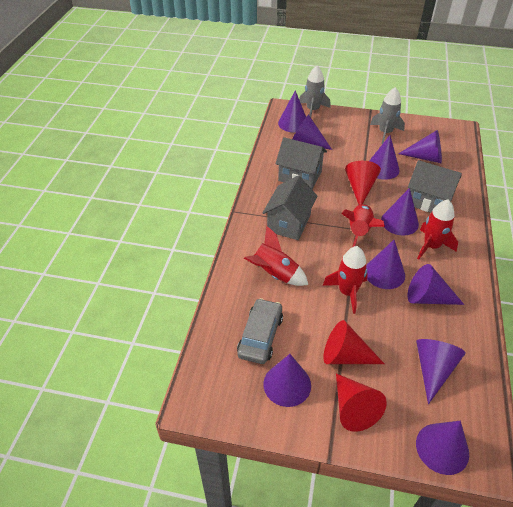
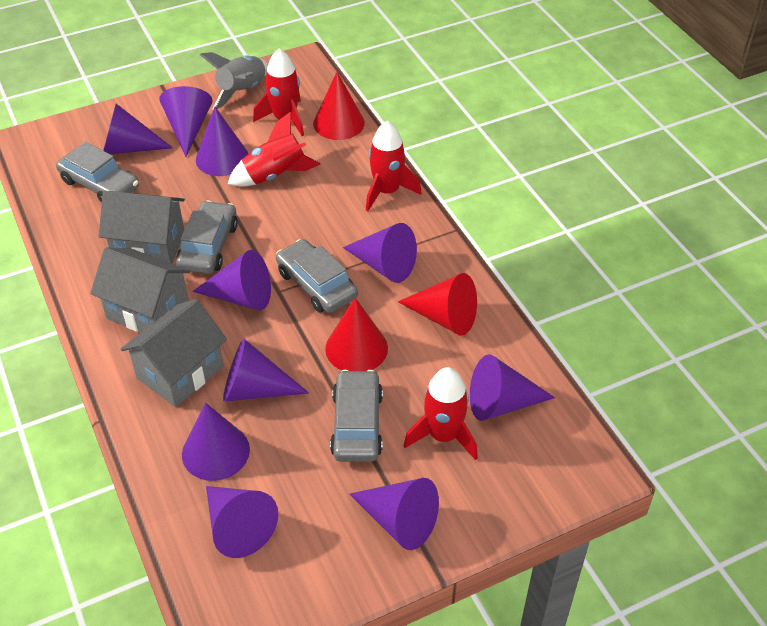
grey car: 1 -> 4
grey rocket: 2 -> 1

